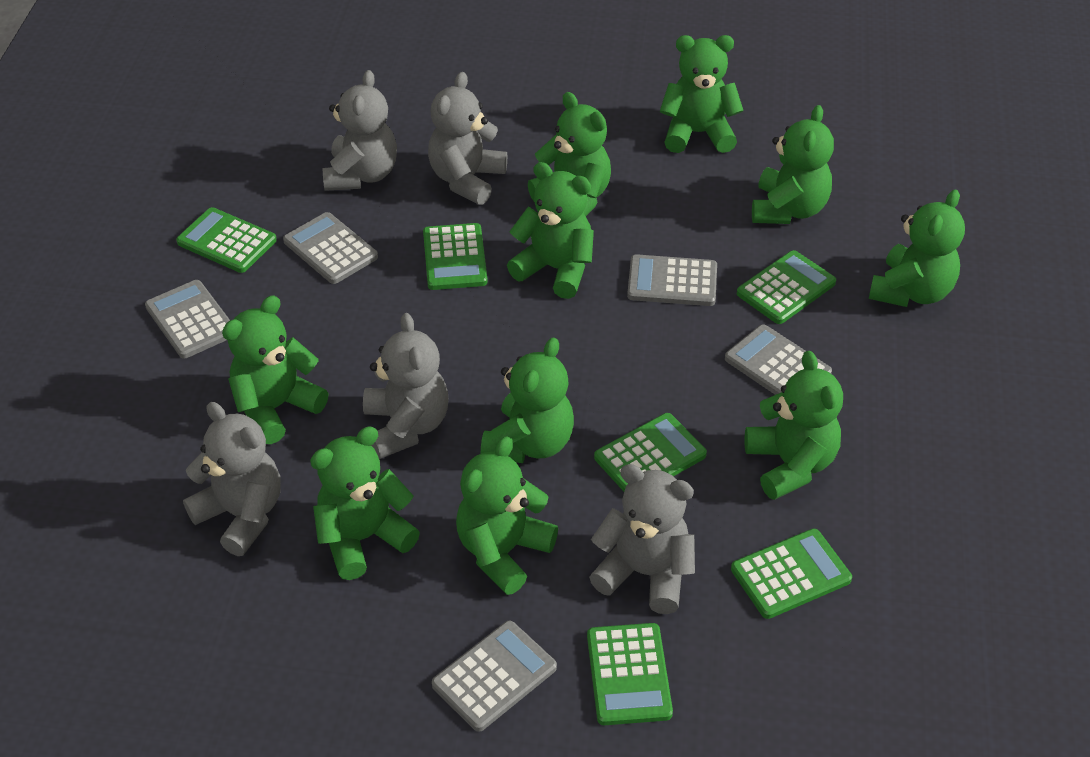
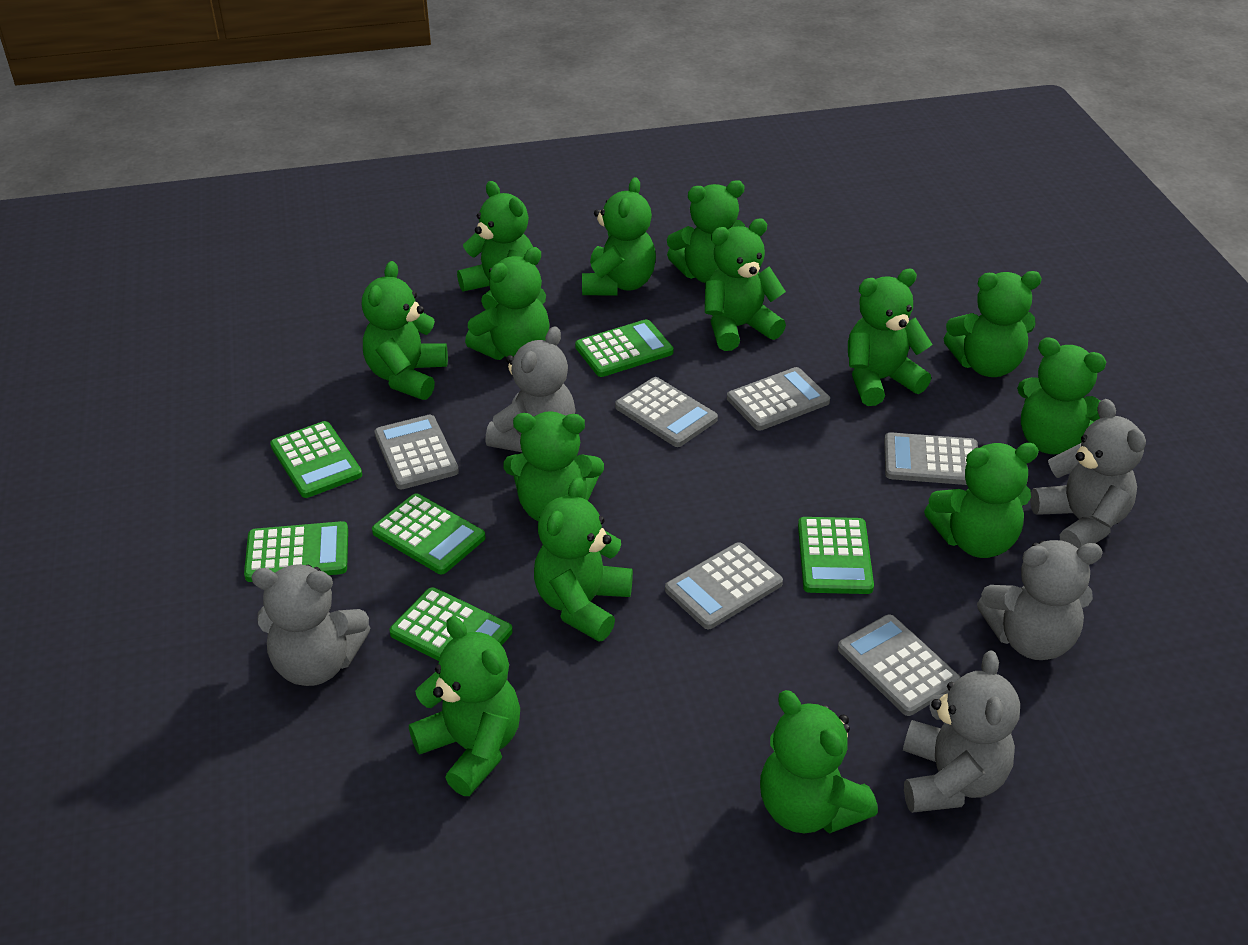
green teddy bear: 10 -> 14
grey calculator: 5 -> 6

